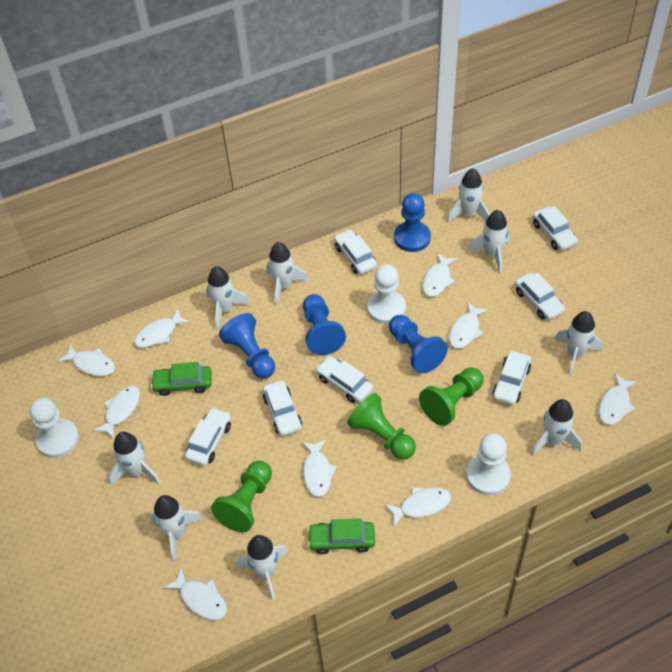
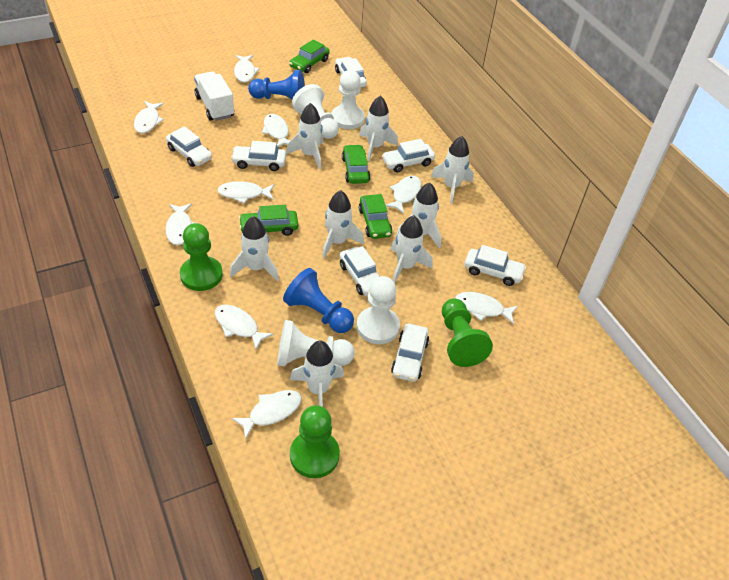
blue pawn: 4 -> 2
green car: 2 -> 4
white pawn: 3 -> 4
white rocket: 9 -> 8
white truck: 0 -> 1

